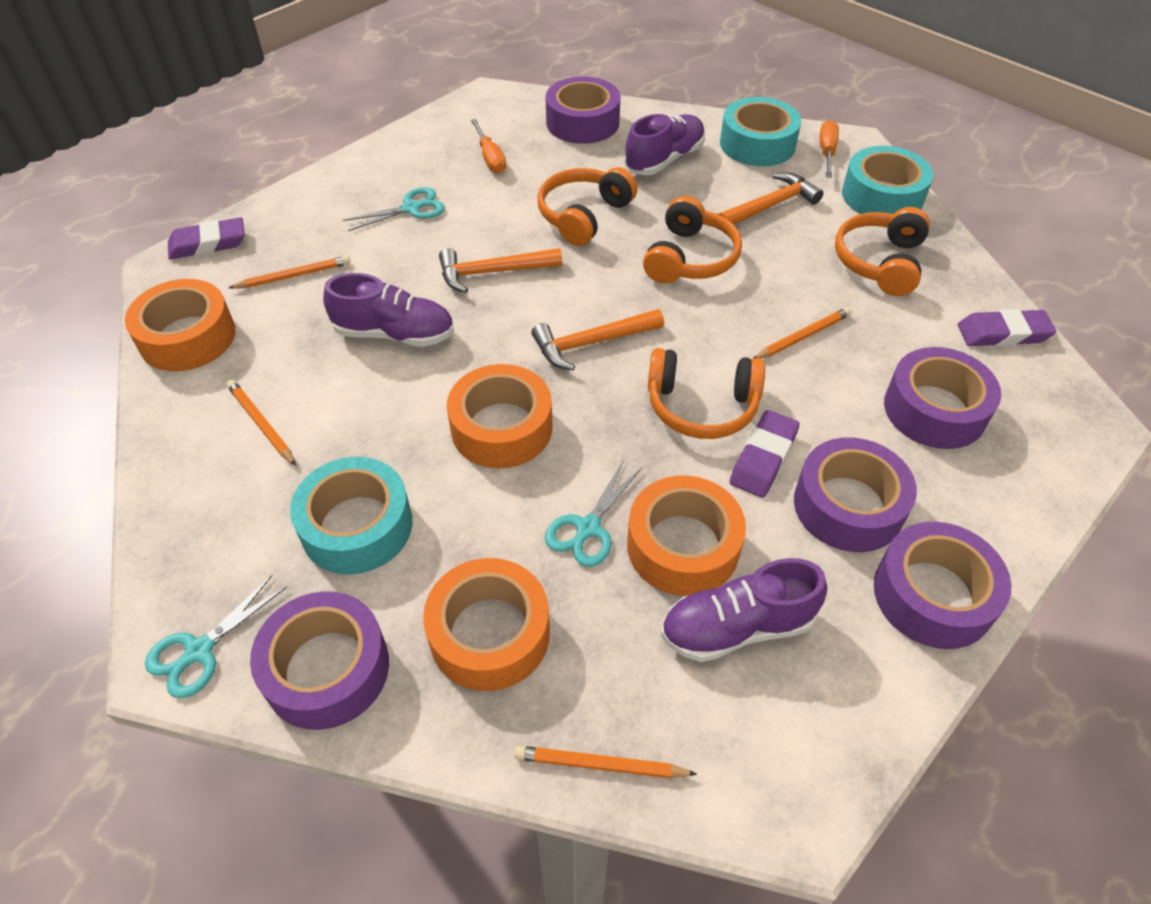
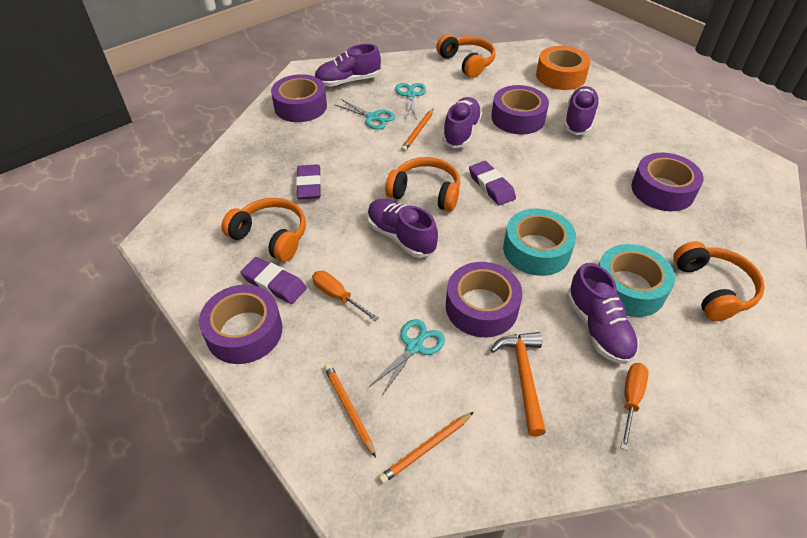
orange hammer: 3 -> 1
orange pencil: 4 -> 3
orange tape: 4 -> 1
purple shoe: 3 -> 5
turquoise tape: 3 -> 2

